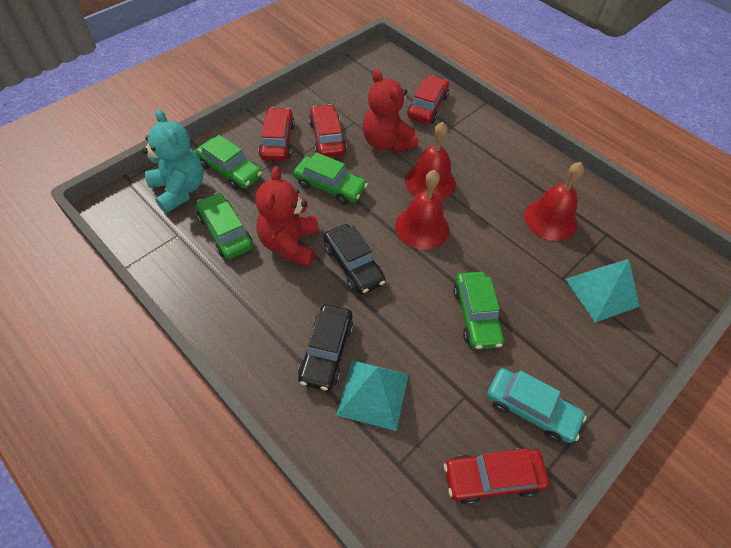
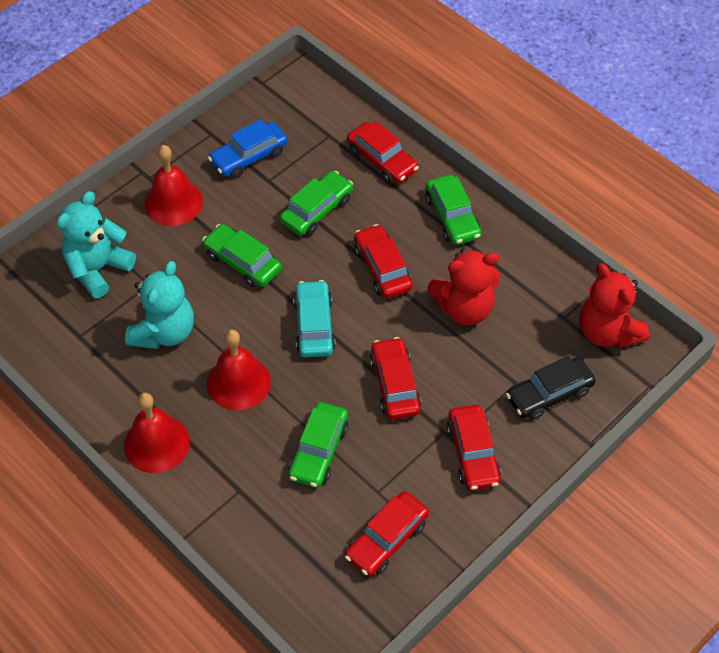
black car: 2 -> 1
blue car: 0 -> 1
red car: 4 -> 5
turquoise pyramid: 2 -> 0
turquoise teddy bear: 1 -> 2

